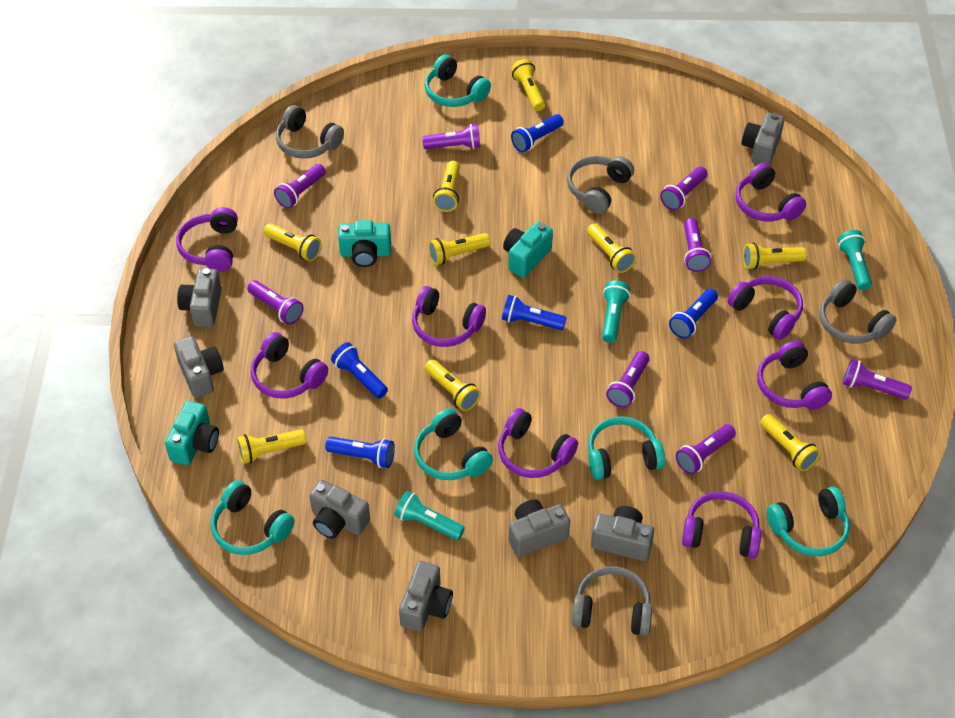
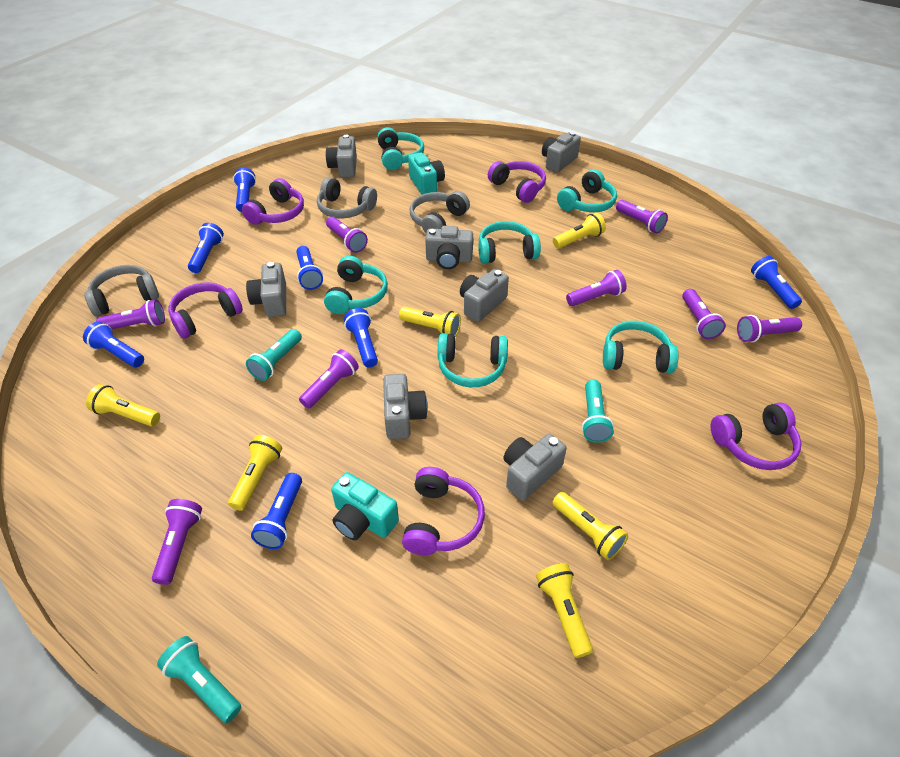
blue flashlight: 5 -> 7
grey headphones: 4 -> 3
purple headphones: 8 -> 5
turquoise camera: 3 -> 2
turquoise headphones: 5 -> 6
yellow flashlight: 9 -> 6

